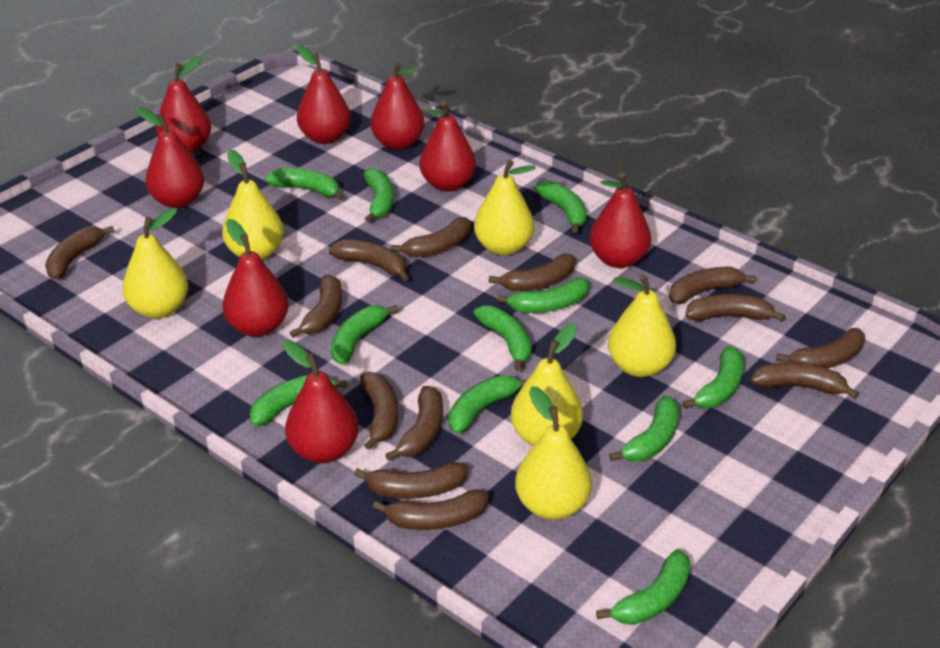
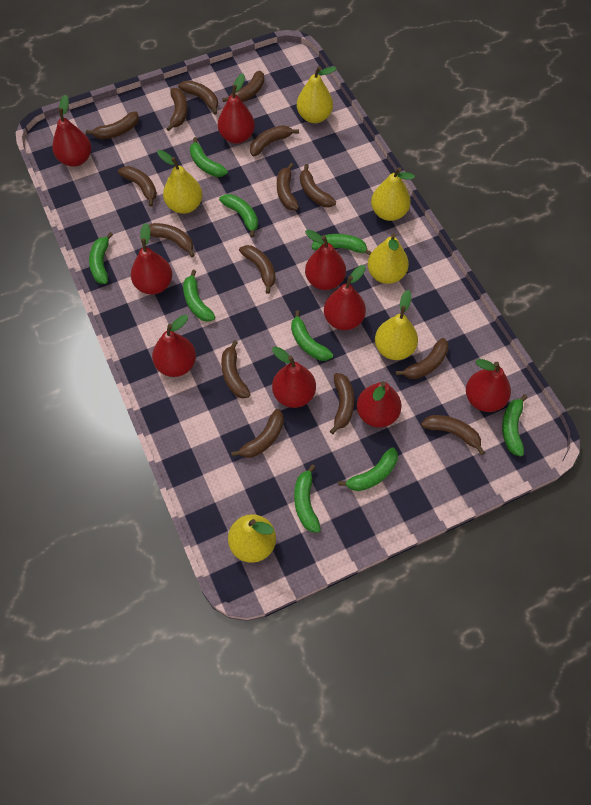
brown banana: 13 -> 15
green banana: 11 -> 9
red pear: 8 -> 9

